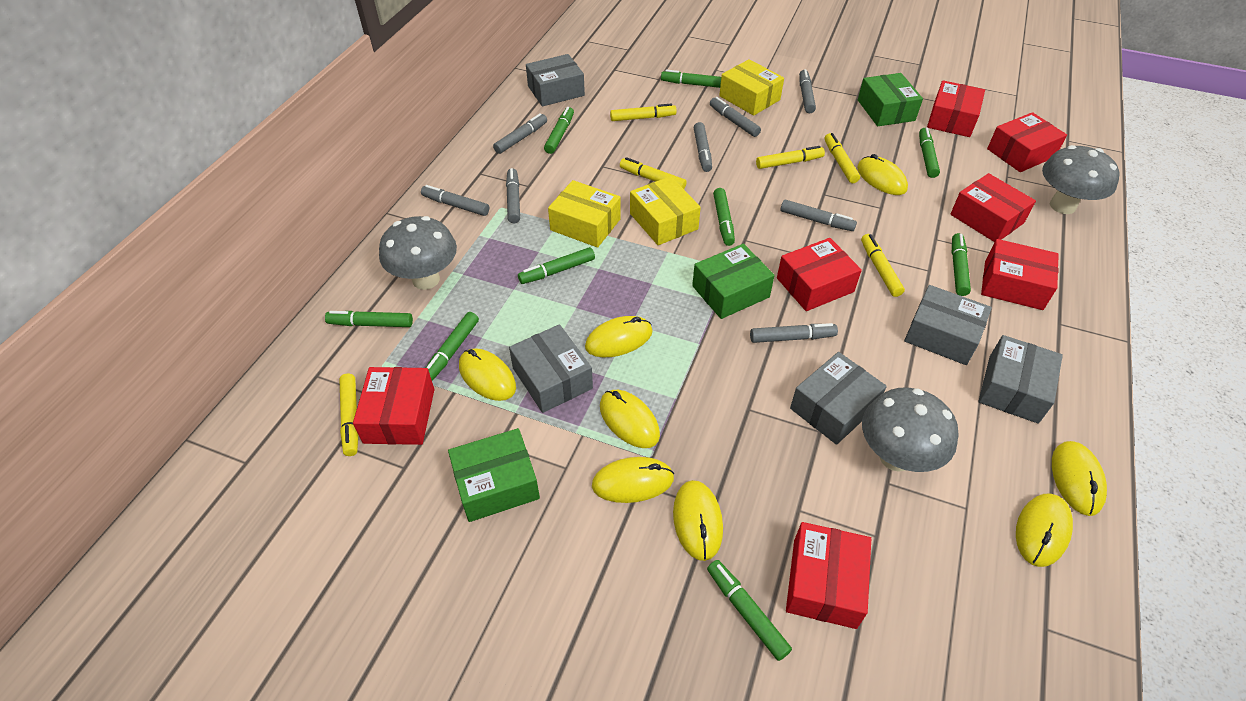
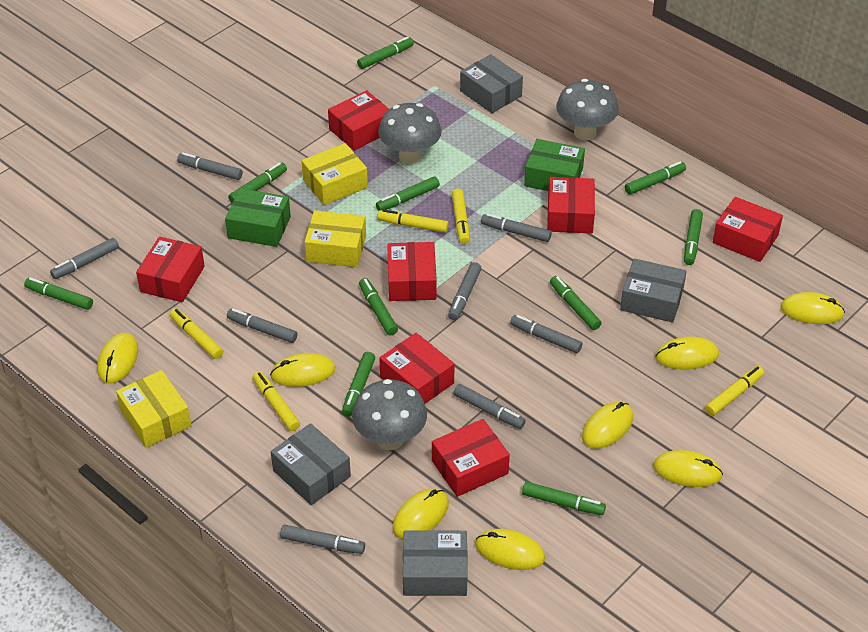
green box: 3 -> 2
green marker: 9 -> 10
grey box: 5 -> 4
yellow marker: 6 -> 5

